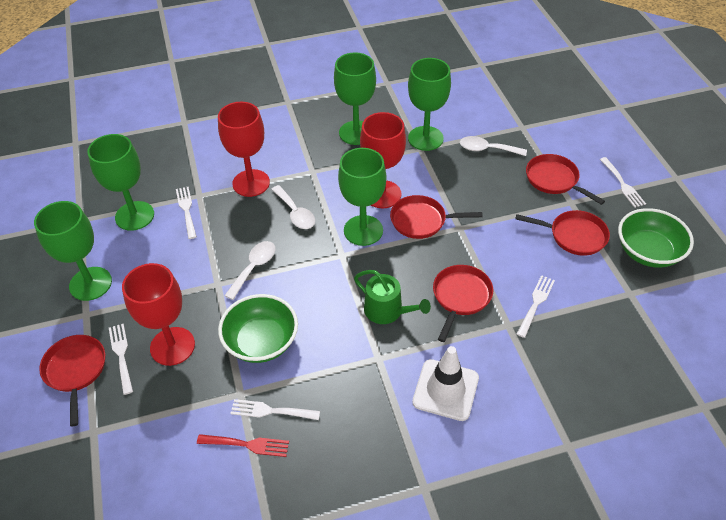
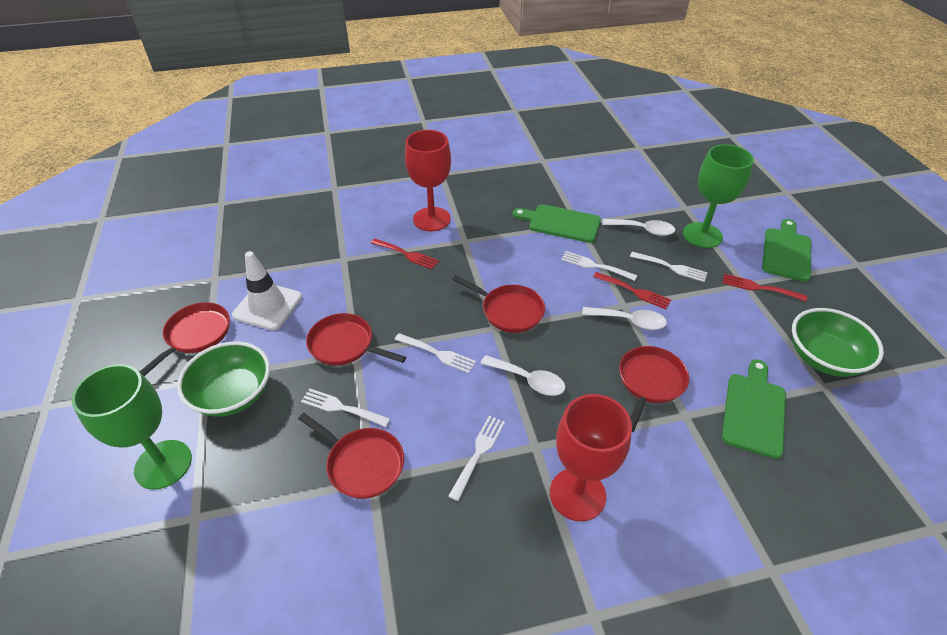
green cutting board: 0 -> 3
green goblet: 5 -> 2
green watering can: 1 -> 0
red fork: 1 -> 3
red goblet: 3 -> 2

